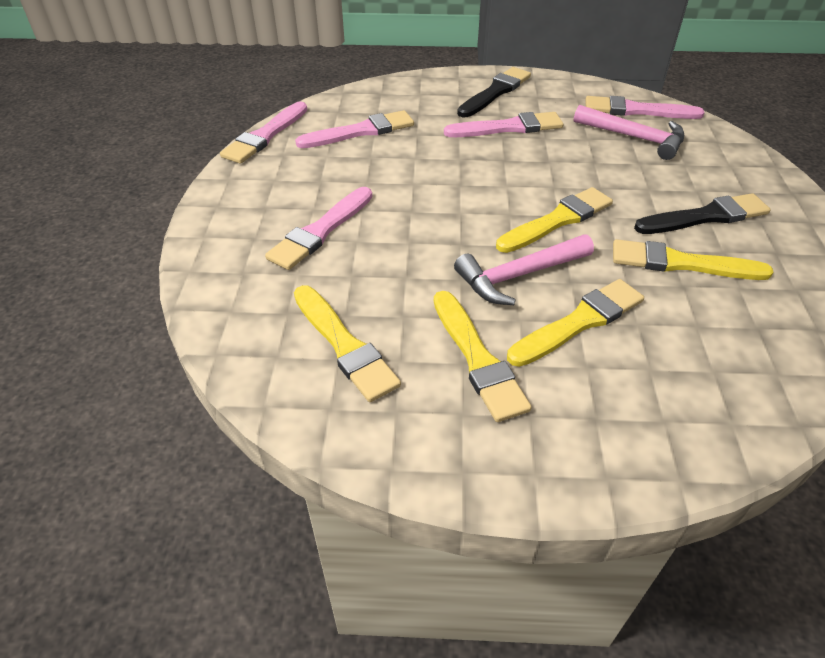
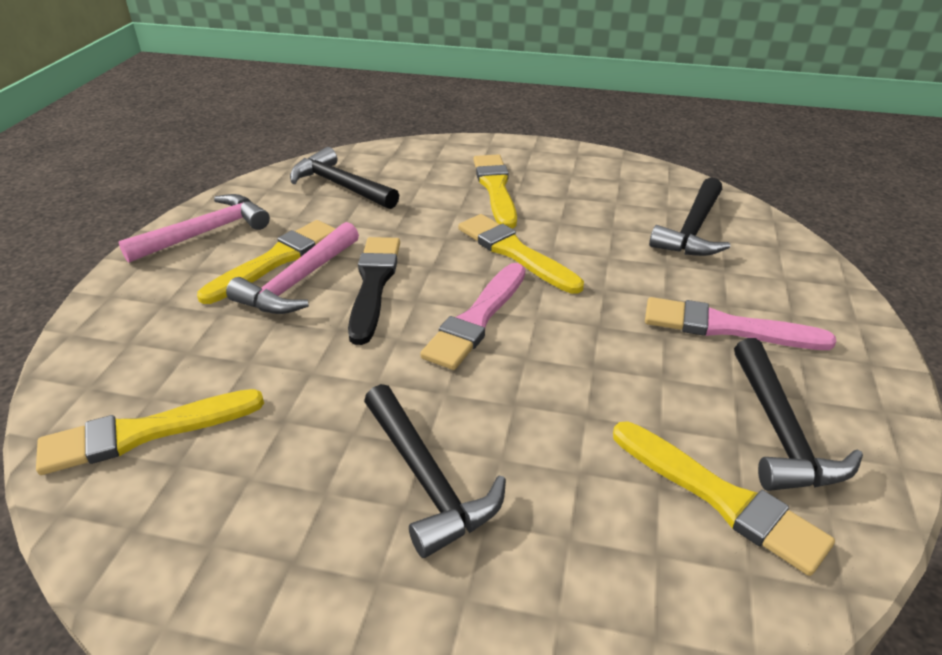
black brush: 2 -> 1
black hammer: 0 -> 4
pink brush: 5 -> 2

